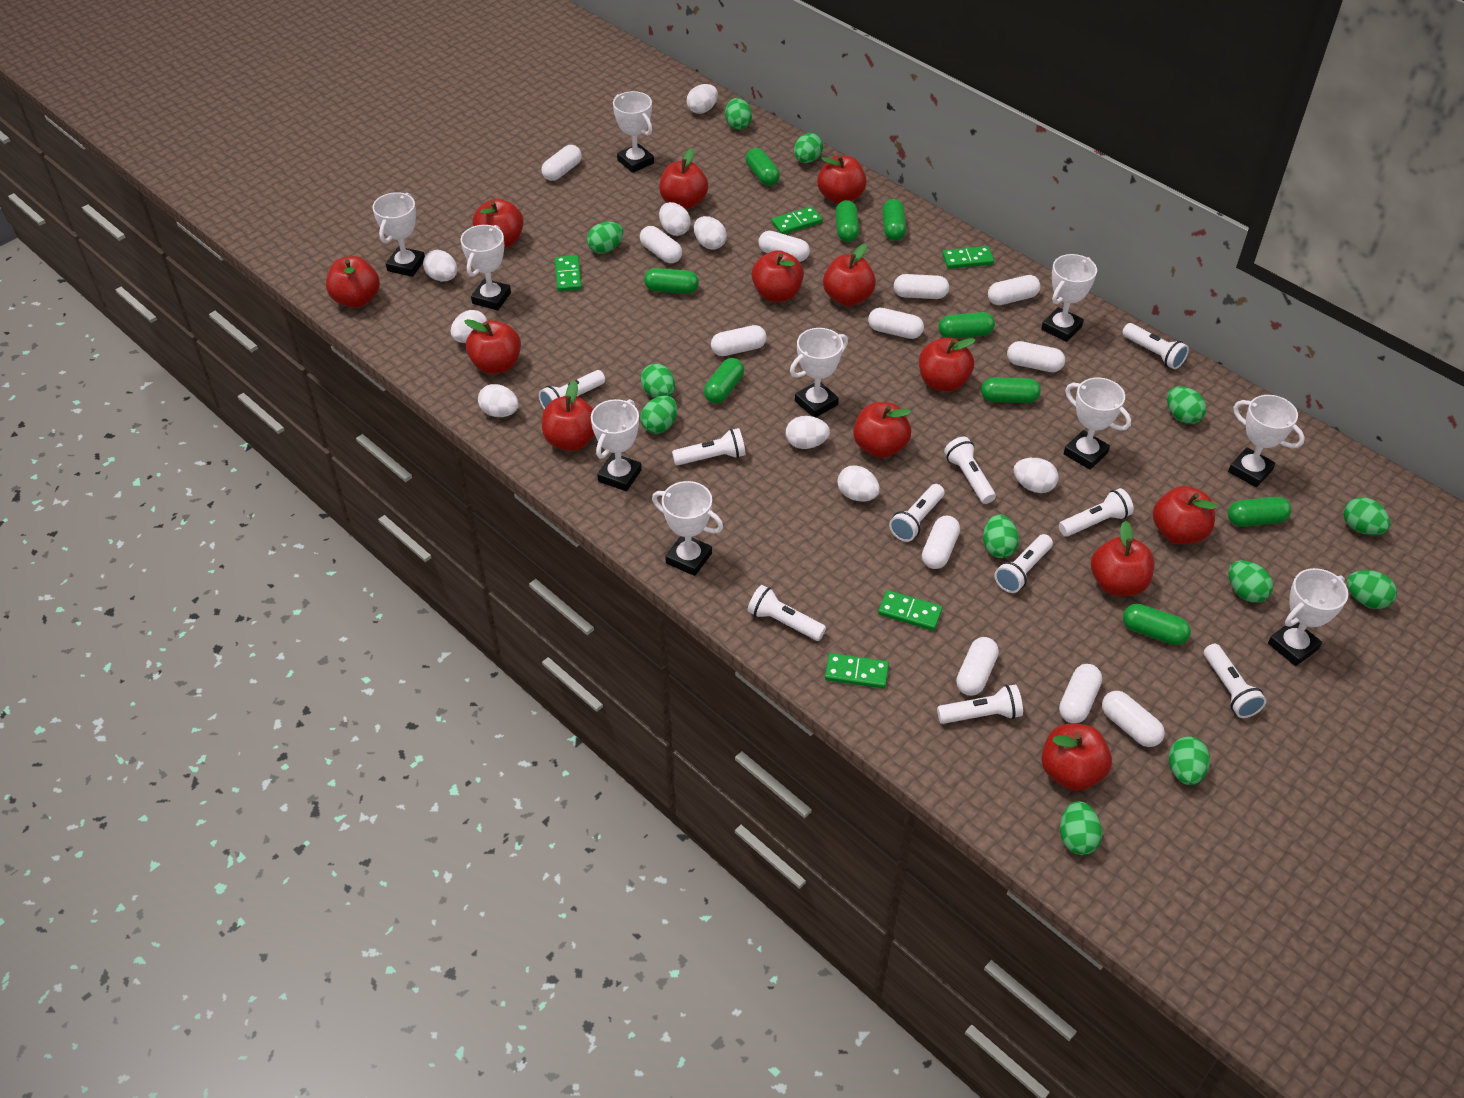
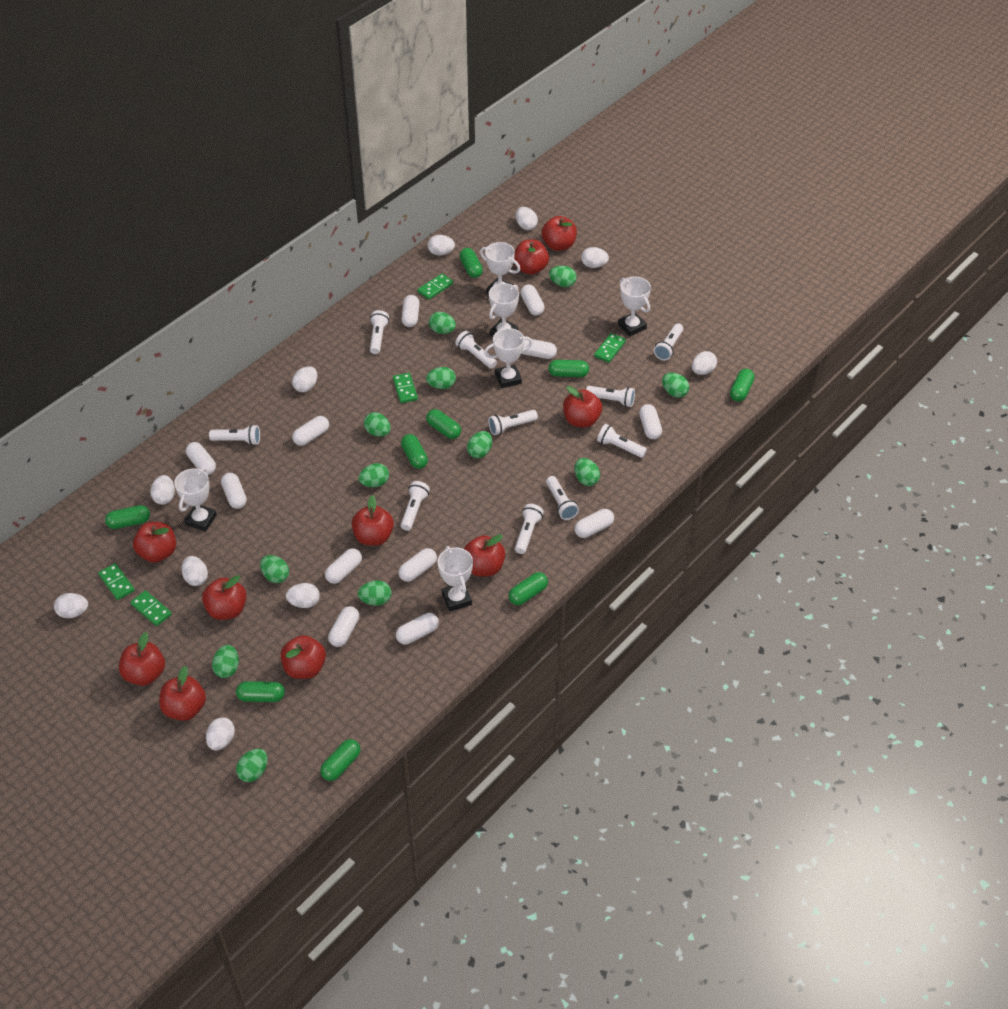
red apple: 13 -> 10
white egg: 9 -> 10
white trophy: 10 -> 6

